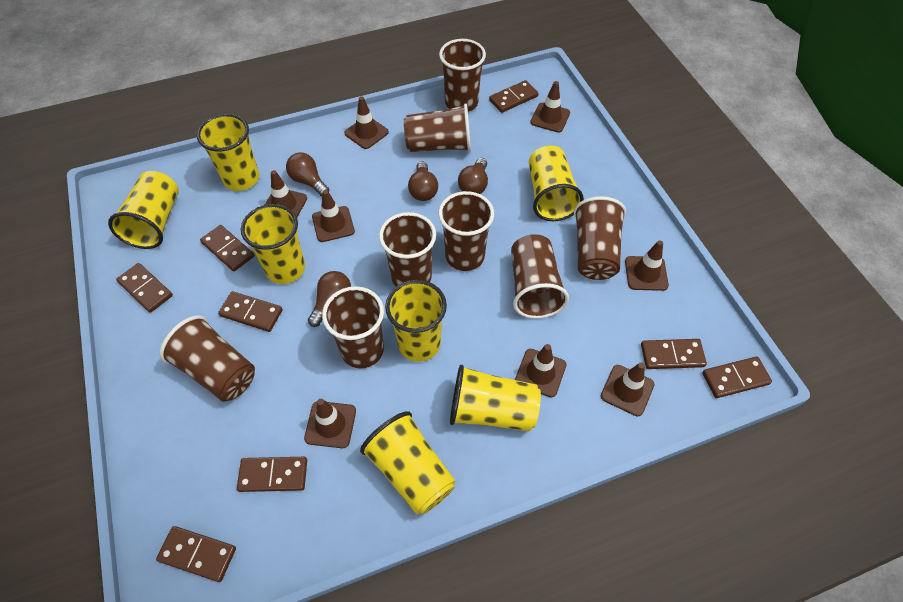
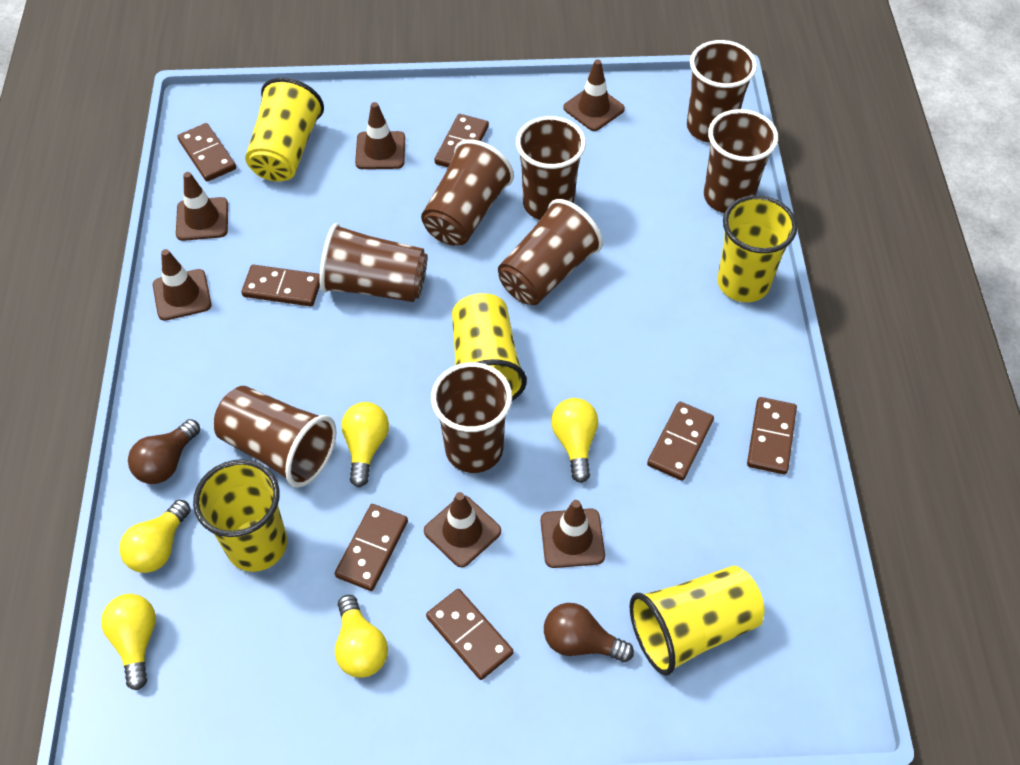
brown domino: 8 -> 7
brown light bulb: 4 -> 2
brown traffic cone: 8 -> 6
yellow cup: 7 -> 5
yellow light bulb: 0 -> 5

